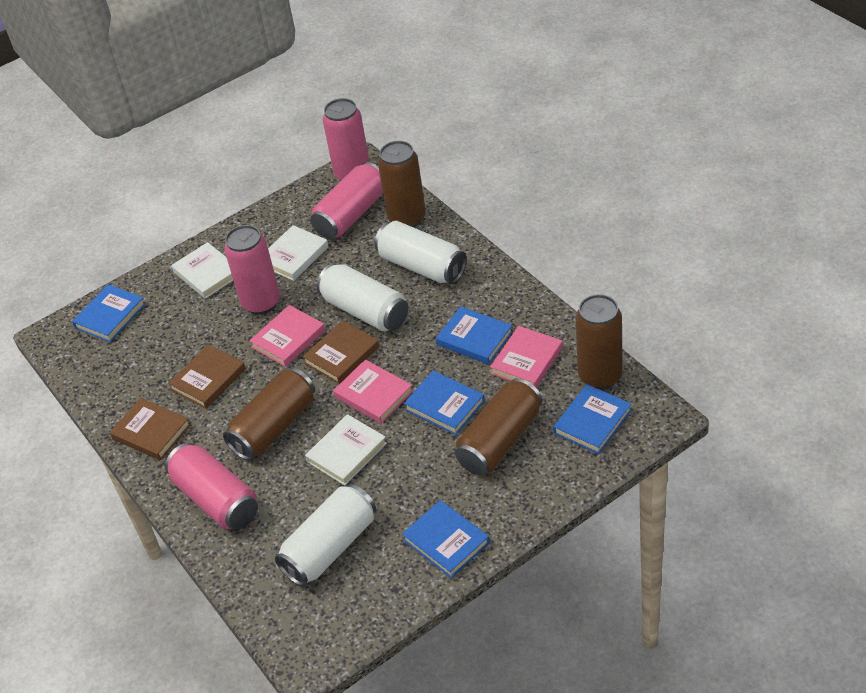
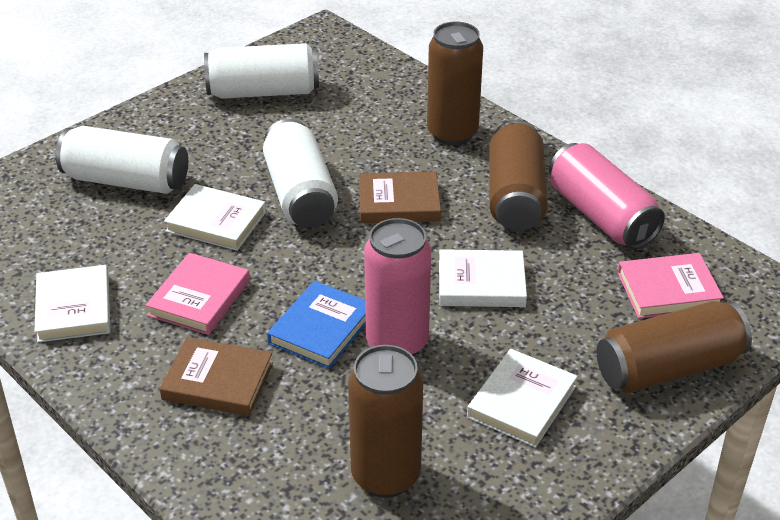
blue book: 5 -> 1
brown book: 3 -> 2
pink book: 3 -> 2
pink can: 4 -> 2
white book: 3 -> 4

